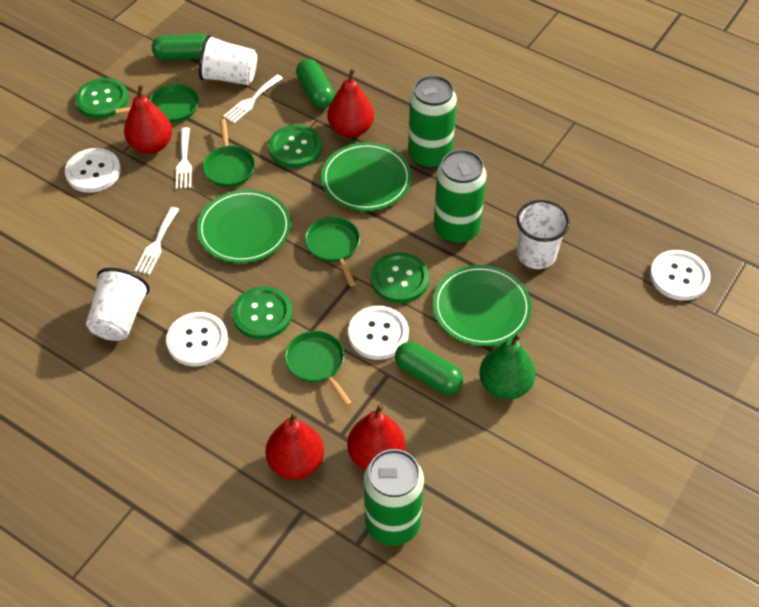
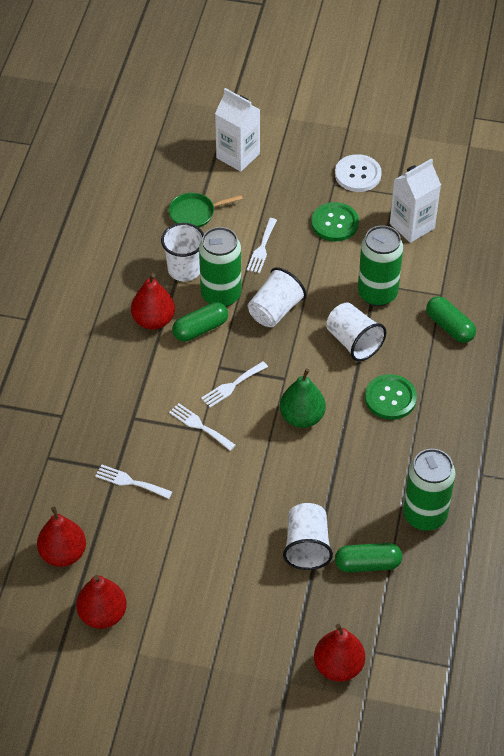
green button: 4 -> 2
green pan: 4 -> 1
green plate: 3 -> 0
white button: 4 -> 1
white carton: 0 -> 2
white cup: 3 -> 4
white fork: 3 -> 4

